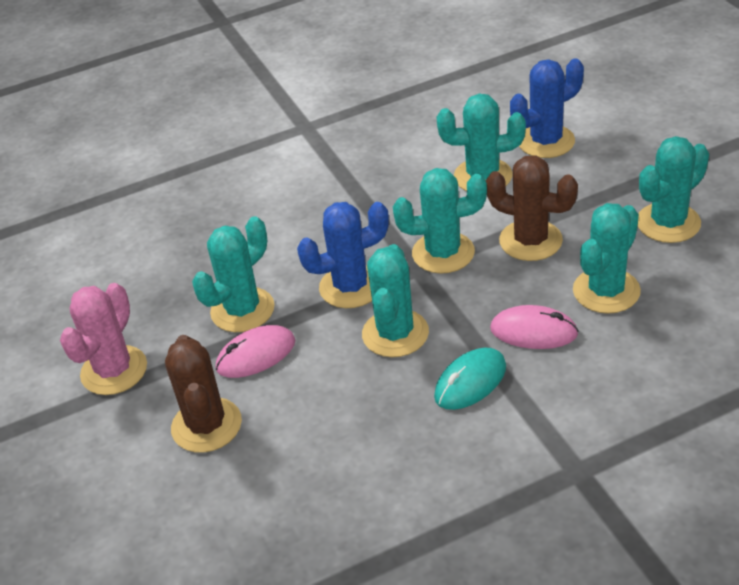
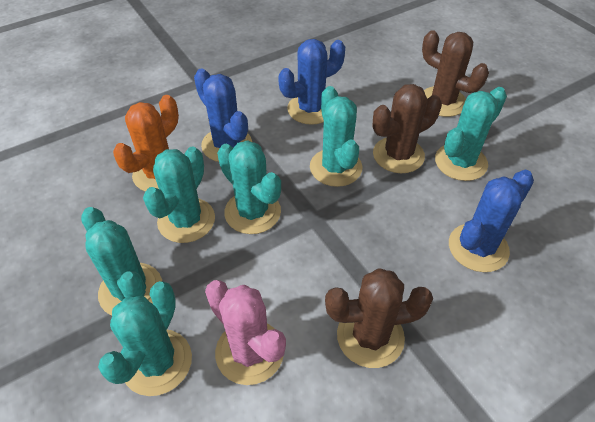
blue cactus: 2 -> 3
brown cactus: 2 -> 3
orange cactus: 0 -> 1
pink mouse: 2 -> 0
turquoise mouse: 1 -> 0

